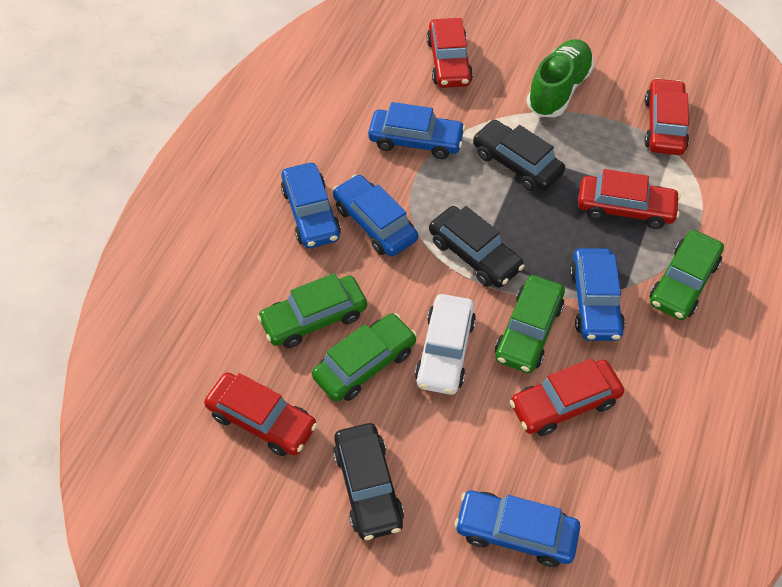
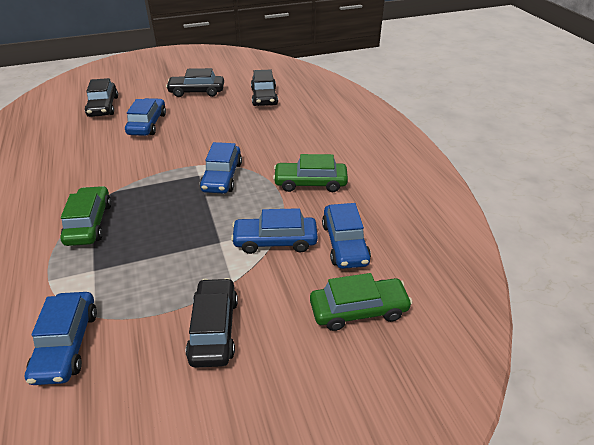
black car: 3 -> 4
green car: 4 -> 3
green shoe: 1 -> 0
red car: 5 -> 0
white car: 1 -> 0

